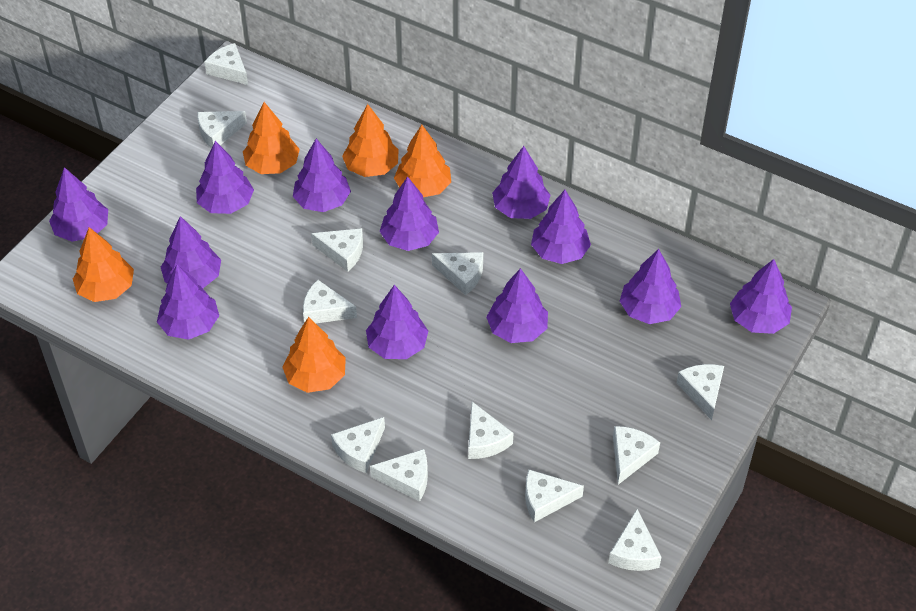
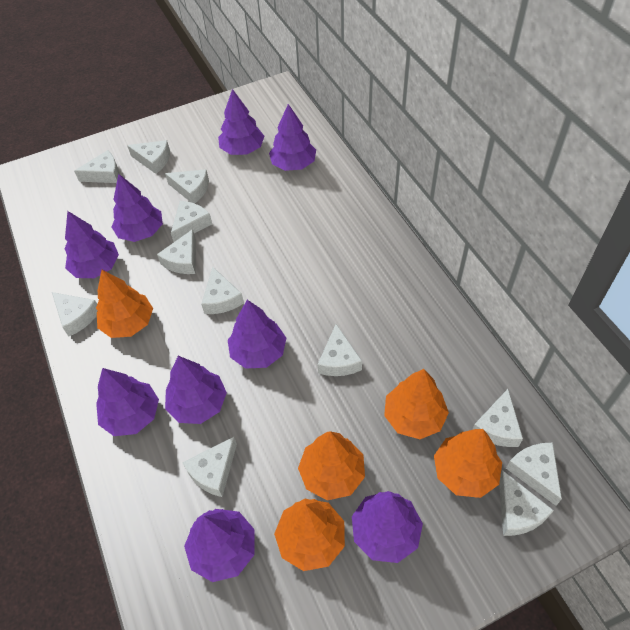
purple tree: 12 -> 9

